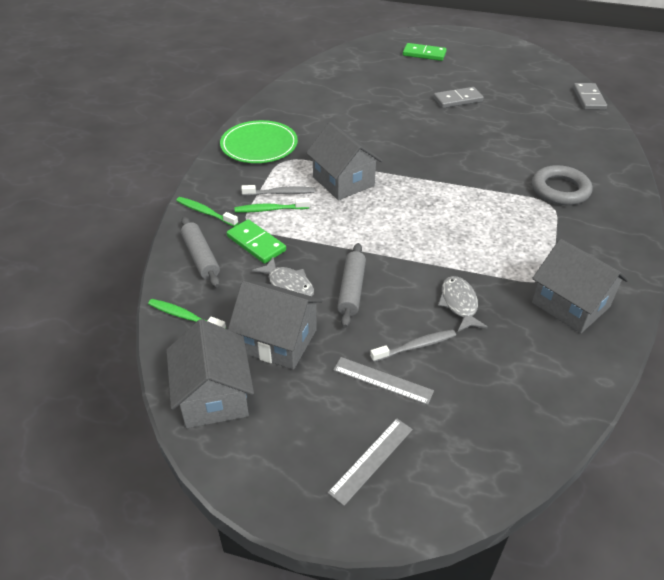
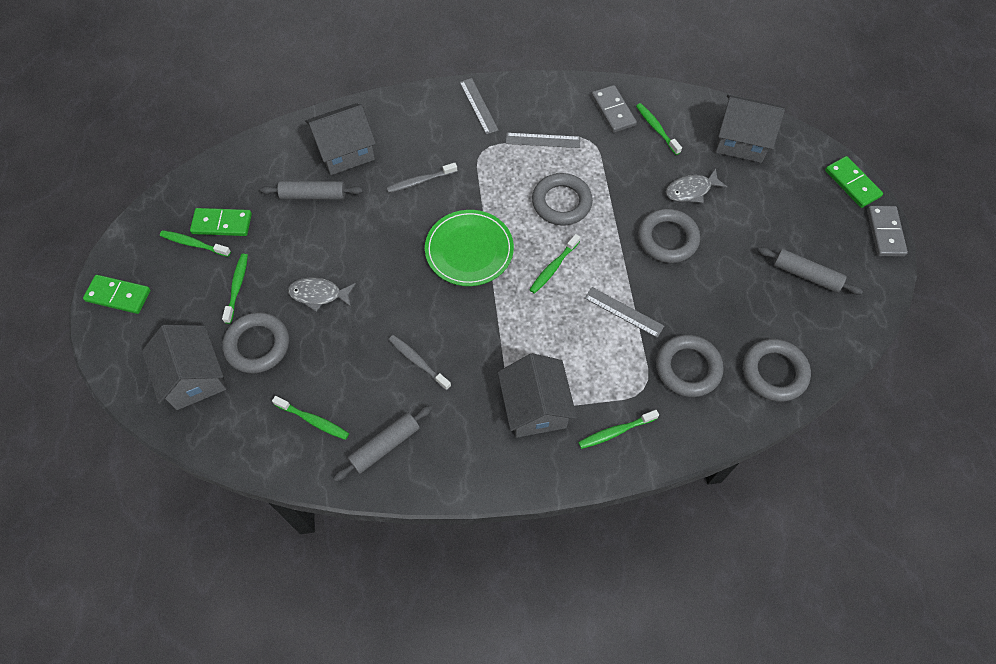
green domino: 2 -> 3
green toothbrush: 3 -> 6
grey ring: 1 -> 5
grey rolling pin: 2 -> 3
grey ruler: 2 -> 3

